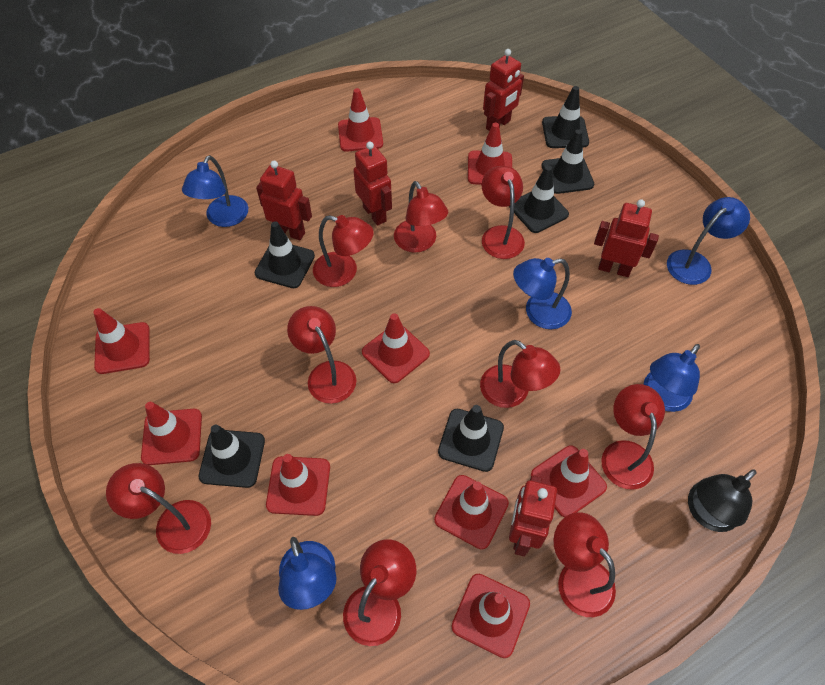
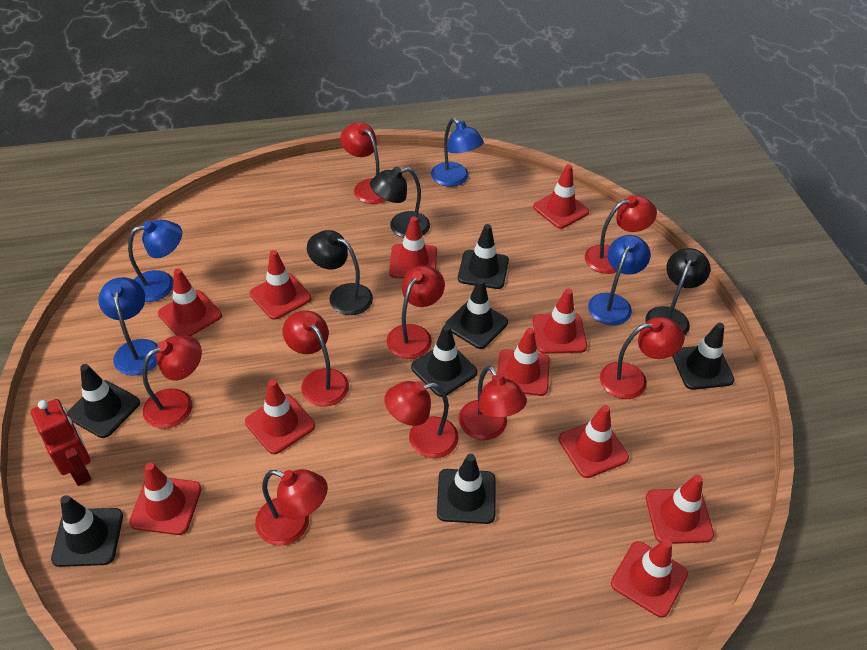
black lamp: 1 -> 3
black traffic cone: 6 -> 7
blue lamp: 5 -> 4
red robot: 5 -> 1
red traffic cone: 9 -> 11

